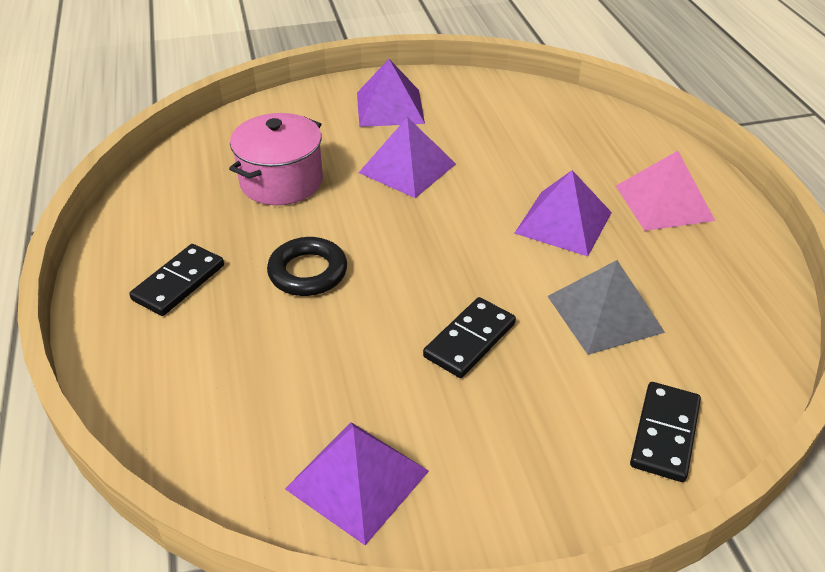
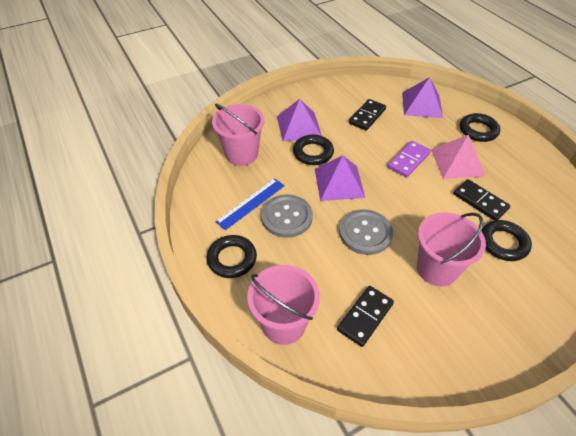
black ring: 1 -> 4
blue ruler: 0 -> 1
grey button: 0 -> 2
grey pyramid: 1 -> 0
pink bucket: 0 -> 3
pink pot: 1 -> 0
purple domino: 0 -> 1
purple pyramid: 4 -> 3

